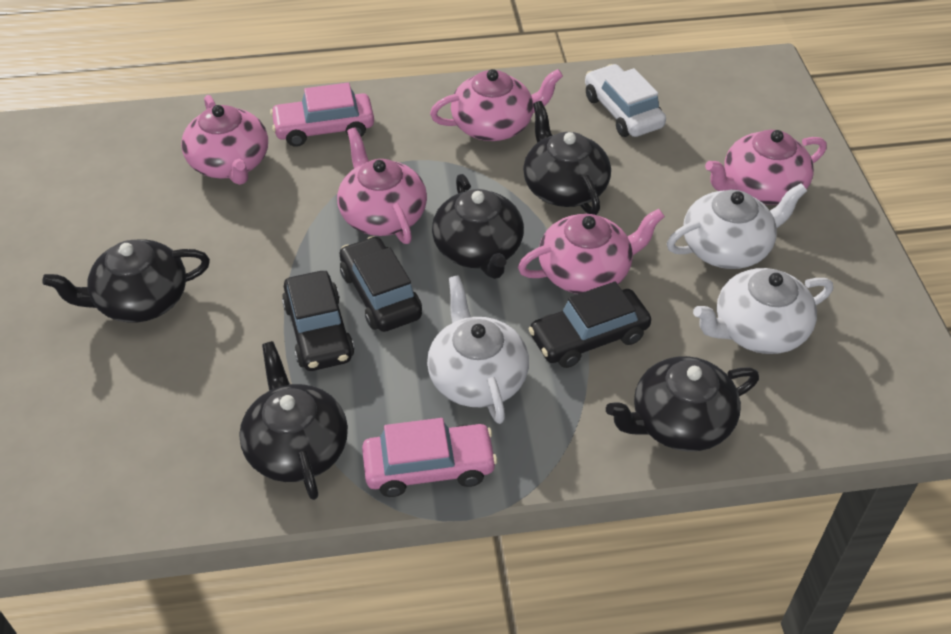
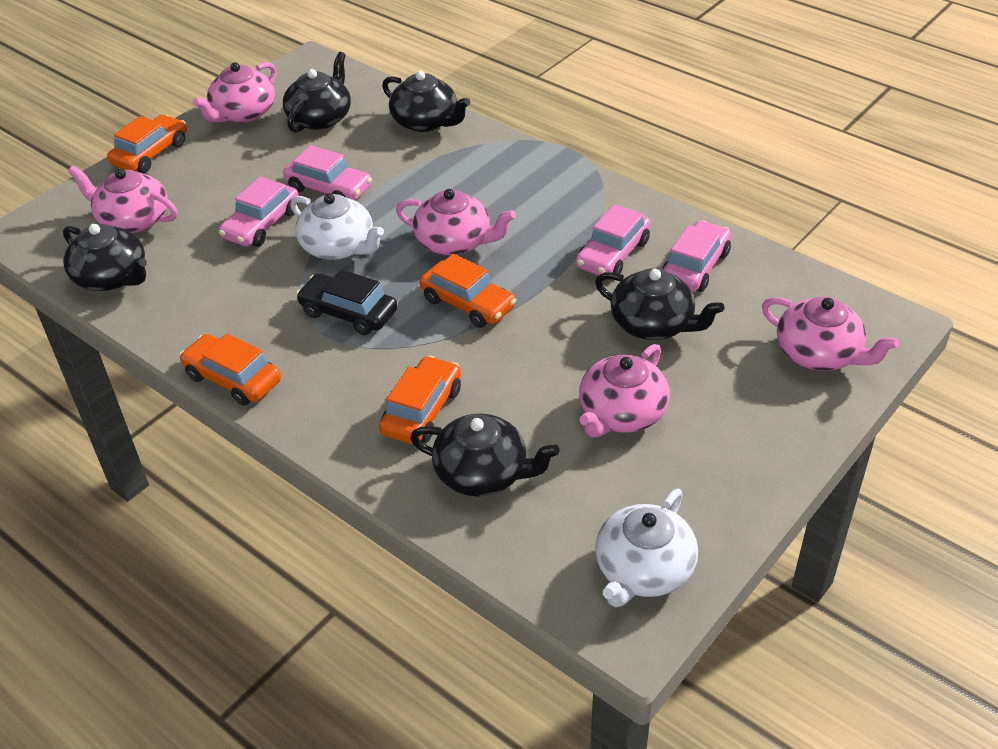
black car: 3 -> 1
orange car: 0 -> 4
pink car: 2 -> 4
white car: 1 -> 0
white teapot: 3 -> 2

